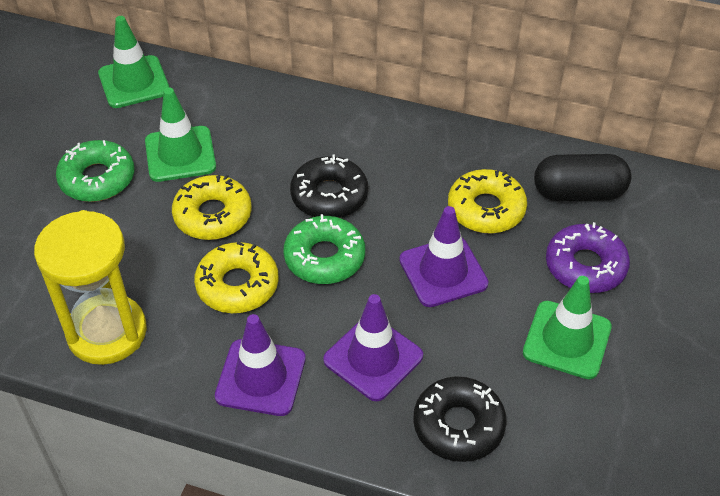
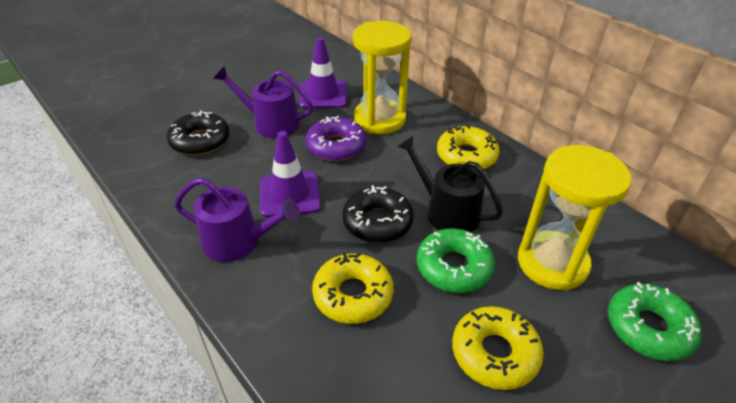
black capsule: 1 -> 0
black watering can: 0 -> 1
green traffic cone: 3 -> 0
purple traffic cone: 3 -> 2
purple watering can: 0 -> 2
yellow hourglass: 1 -> 2

